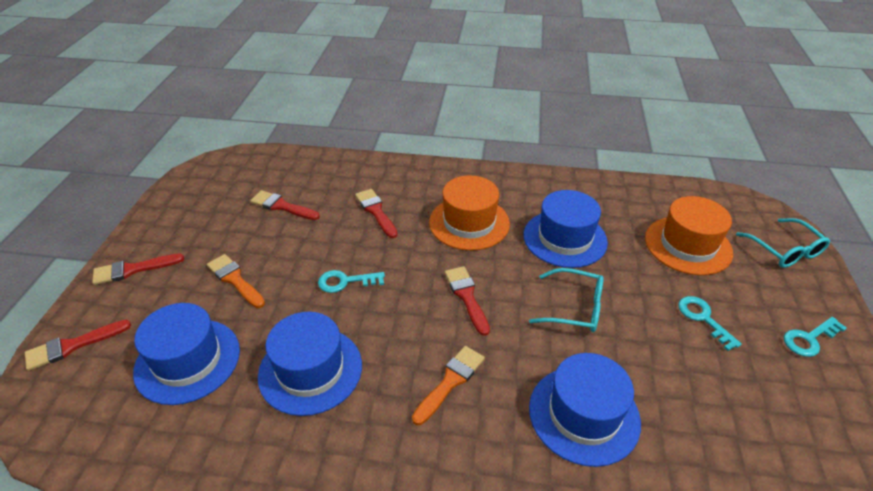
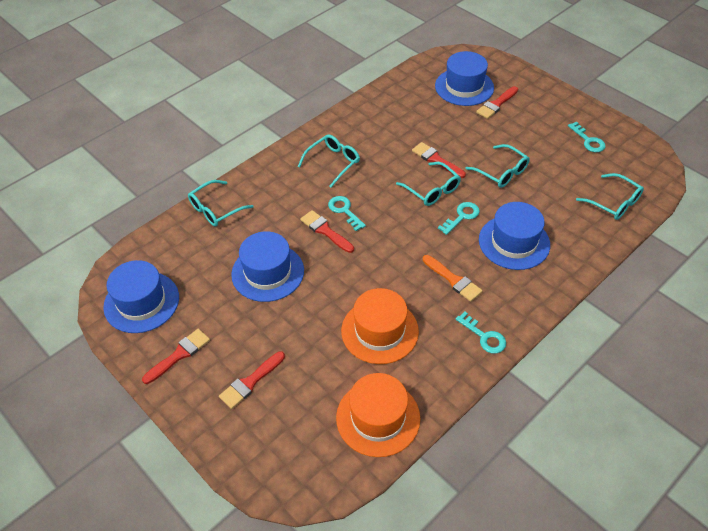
orange brush: 2 -> 1
turquoise glasses: 2 -> 5
turquoise key: 3 -> 4

